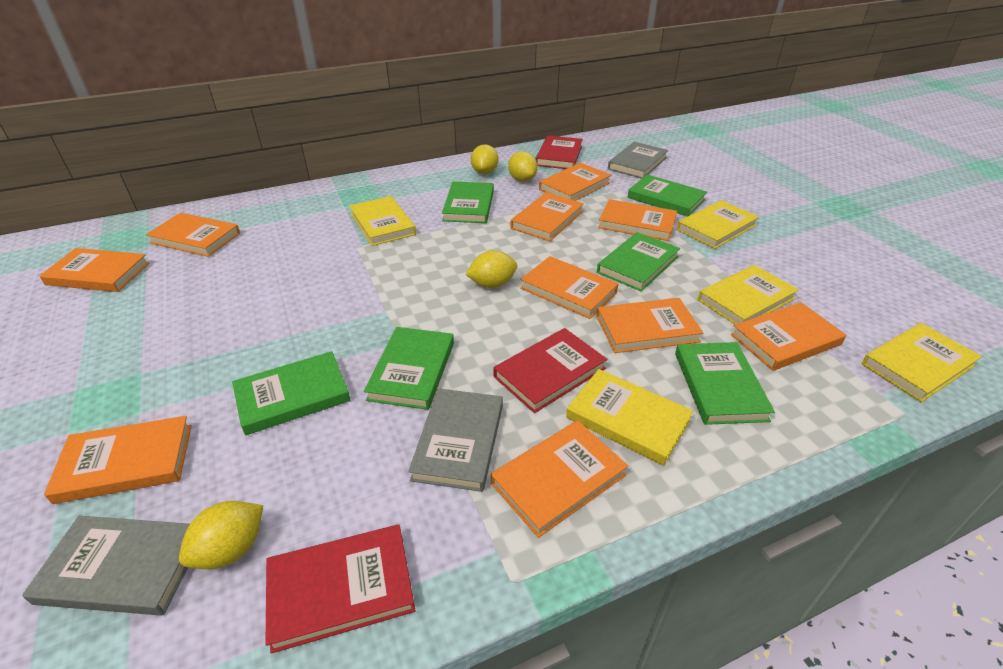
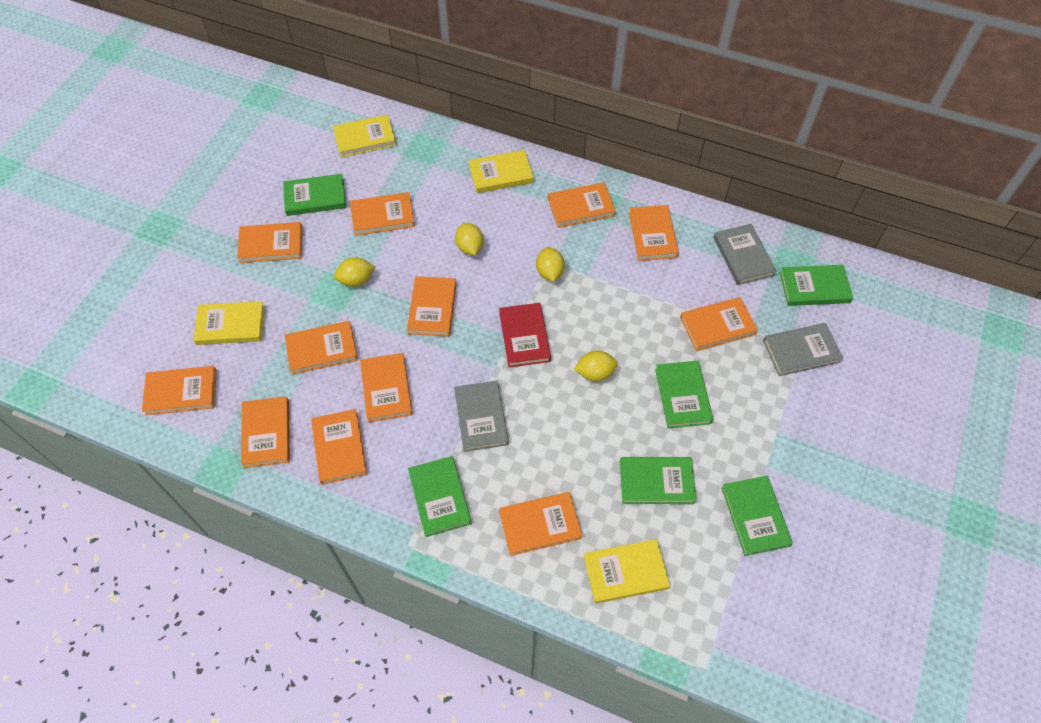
orange book: 10 -> 12
red book: 3 -> 1
yellow book: 5 -> 4

